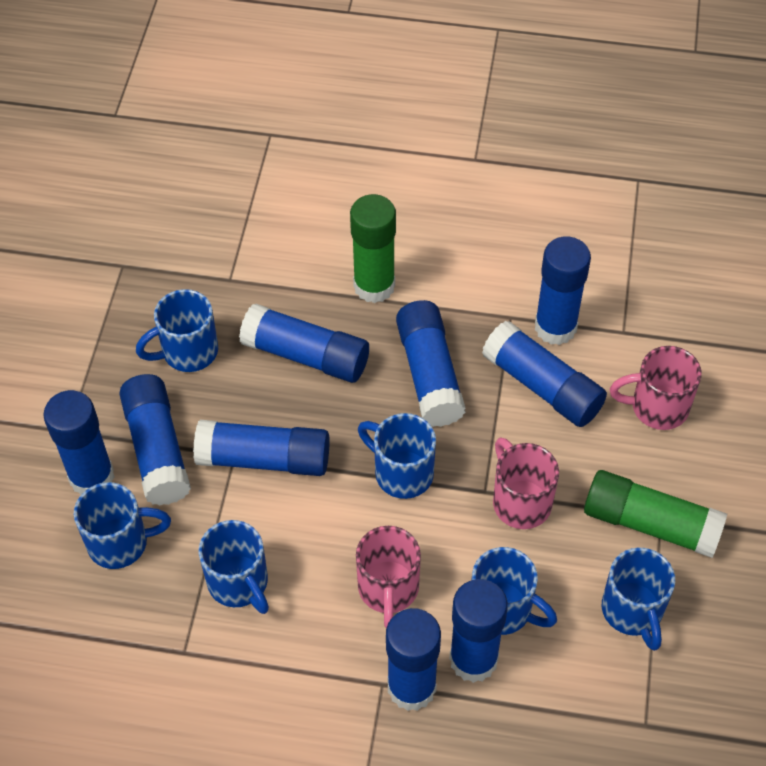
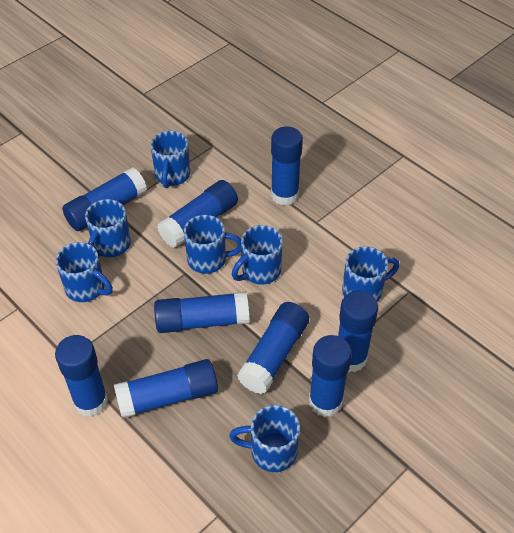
blue mug: 6 -> 7
green glue stick: 2 -> 0
pink mug: 3 -> 0

